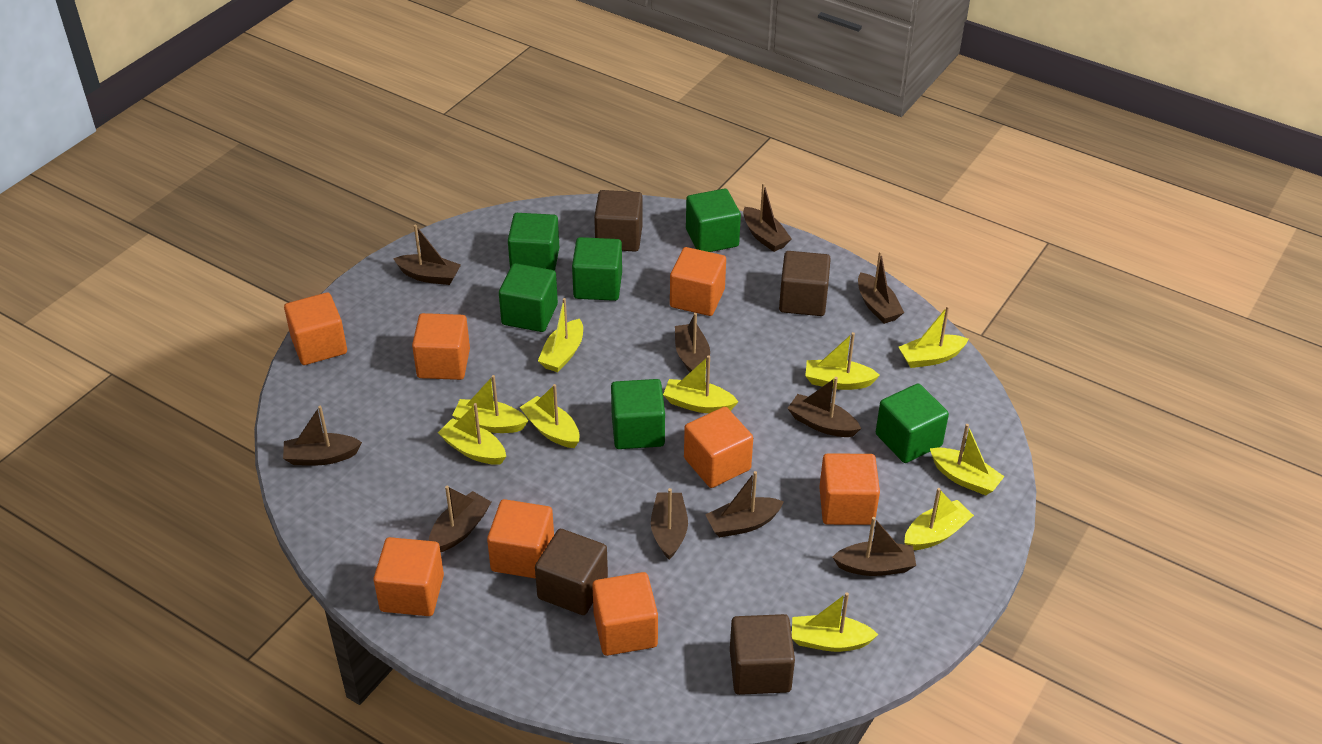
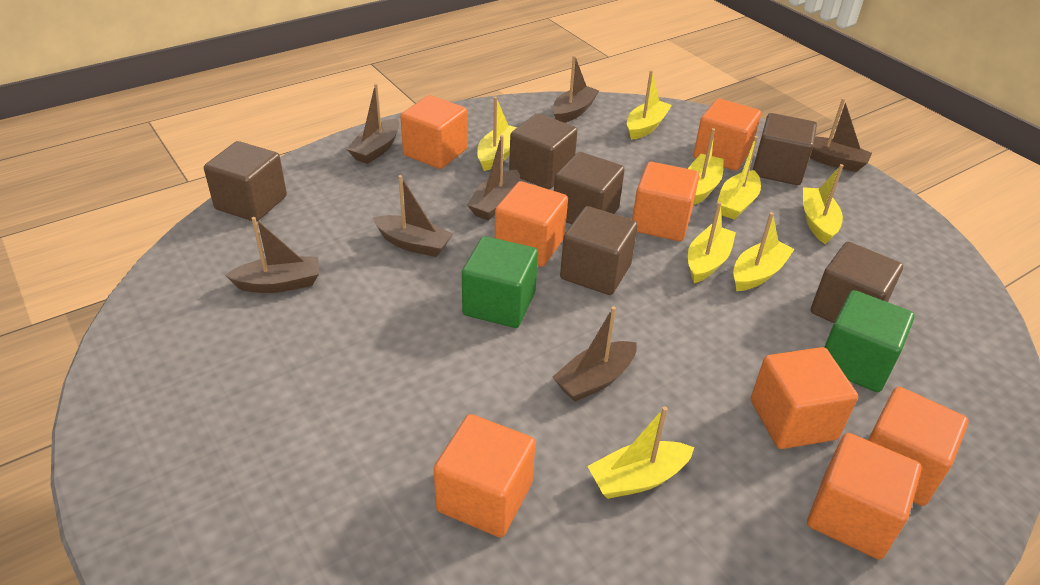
brown boat: 10 -> 7
brown cube: 4 -> 6
green cube: 6 -> 2
yellow boat: 10 -> 8

